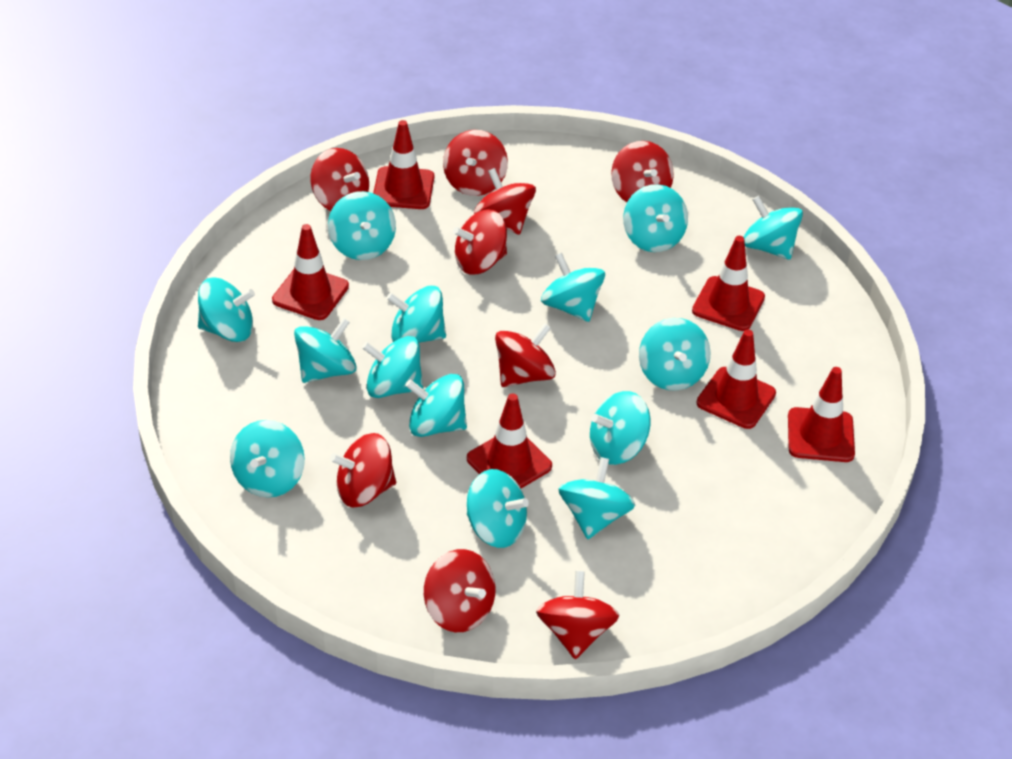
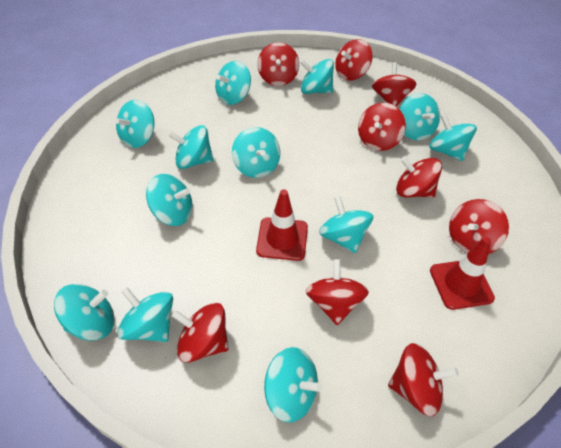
red traffic cone: 6 -> 2
turquoise spinning top: 14 -> 12

